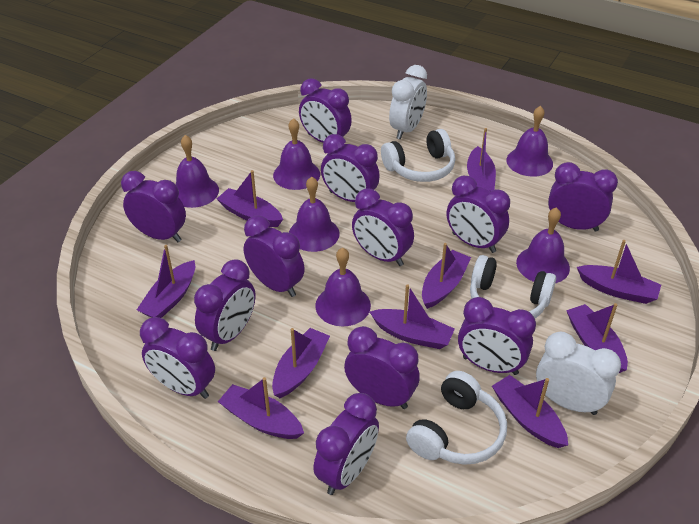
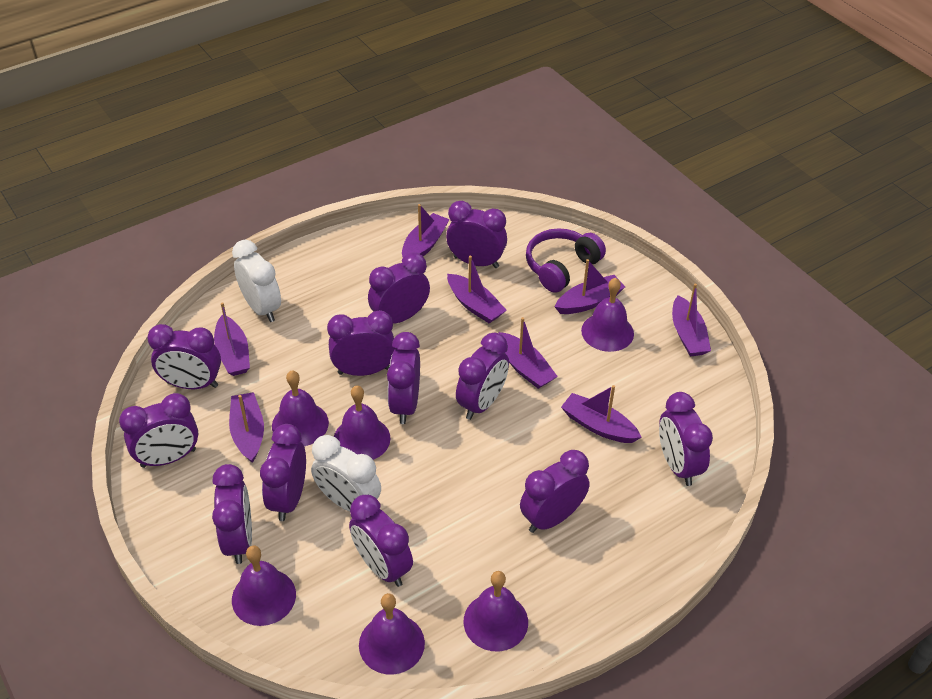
purple boat: 10 -> 8
purple headphones: 0 -> 1
white headphones: 3 -> 0

